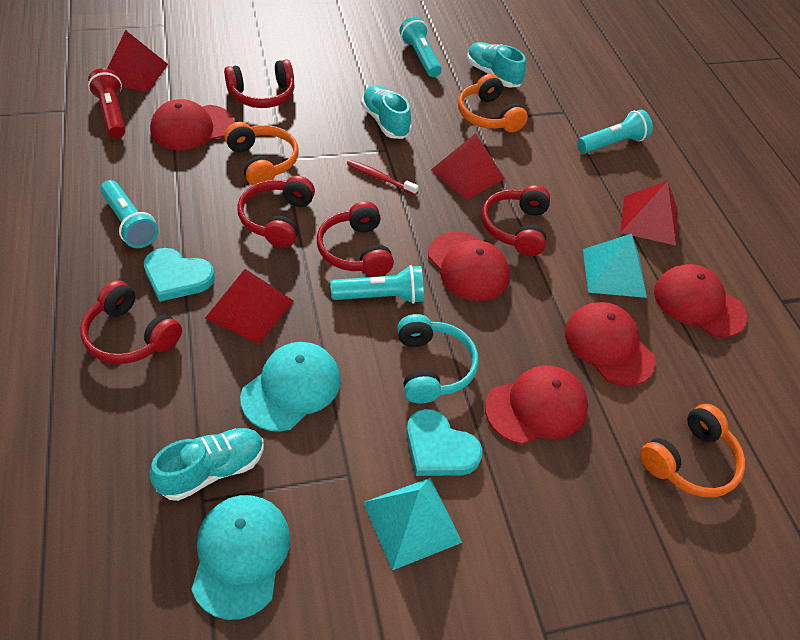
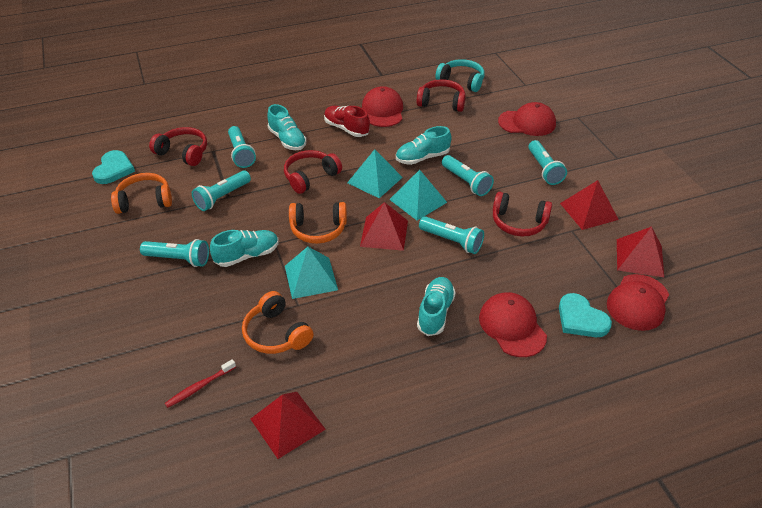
red cap: 5 -> 4
red flashlight: 1 -> 0
red headphones: 5 -> 4
red shoe: 0 -> 1
turquoise cap: 2 -> 0
turquoise flashlight: 4 -> 6
turquoise pyramid: 2 -> 3
turquoise shoe: 3 -> 4

